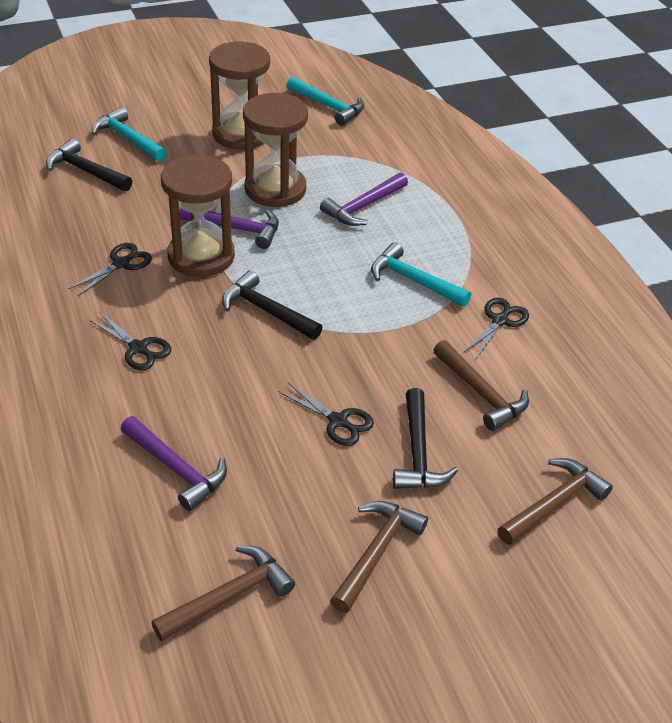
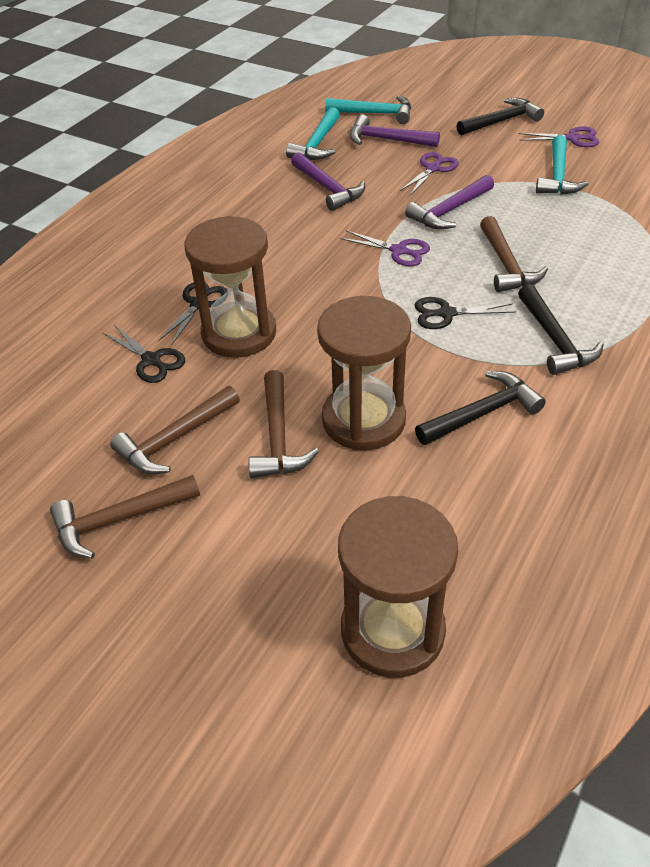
black scissors: 4 -> 3
purple scissors: 0 -> 3

